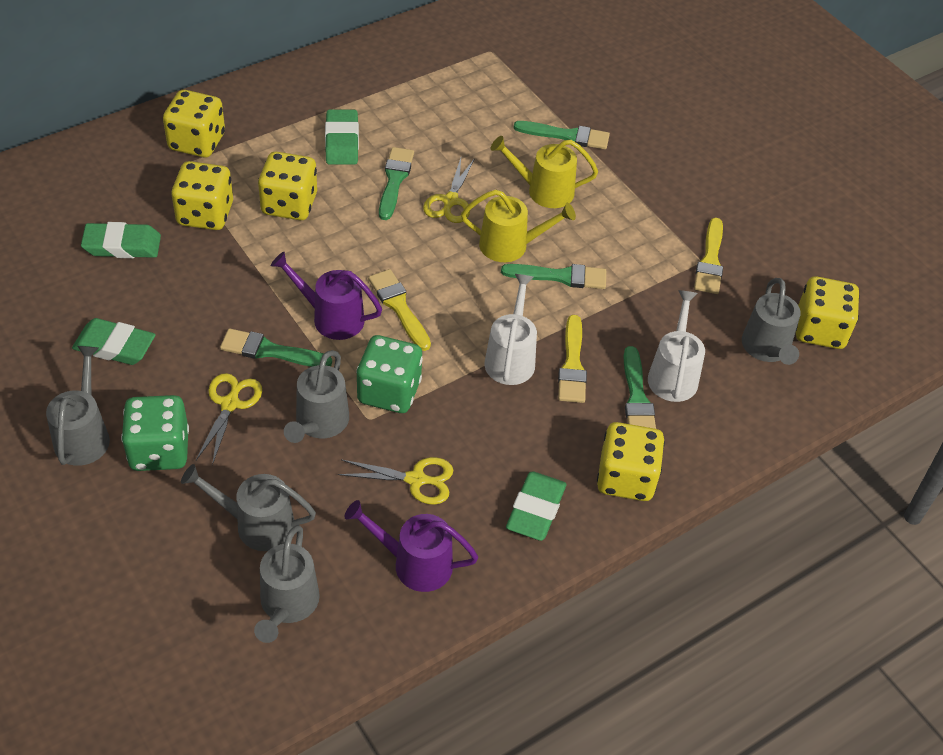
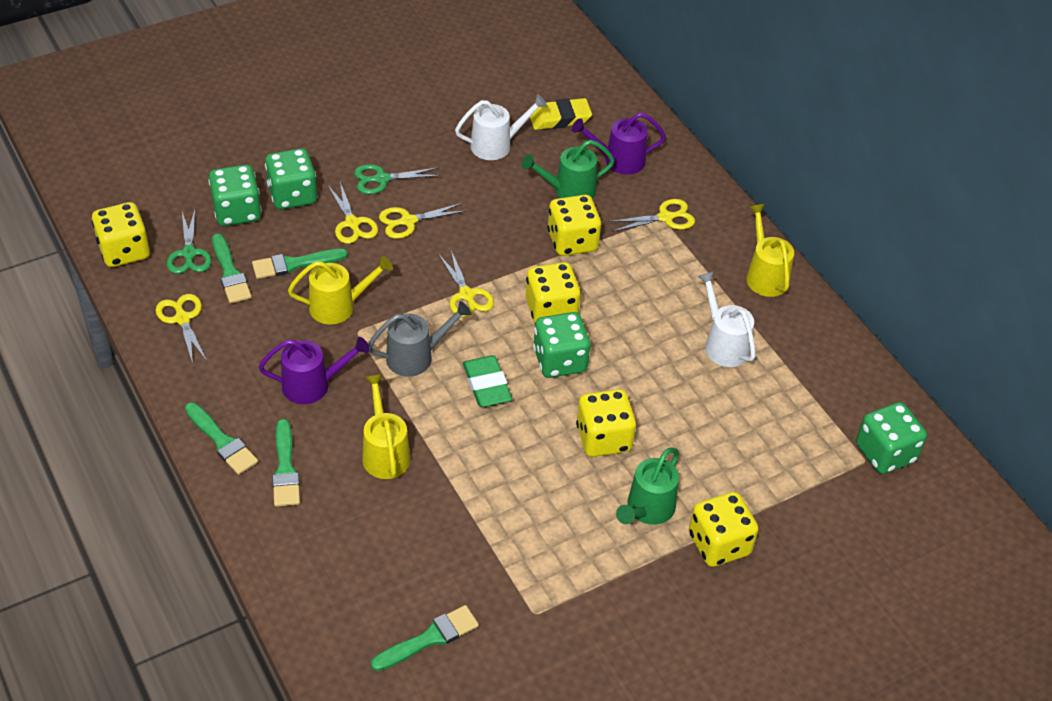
green dice: 2 -> 4
green eraser: 4 -> 1
green scissors: 0 -> 2
green watering can: 0 -> 2
grey watering can: 5 -> 1
yellow brush: 3 -> 0
yellow eraser: 0 -> 1
yellow scissors: 3 -> 5
yellow watering can: 2 -> 3

